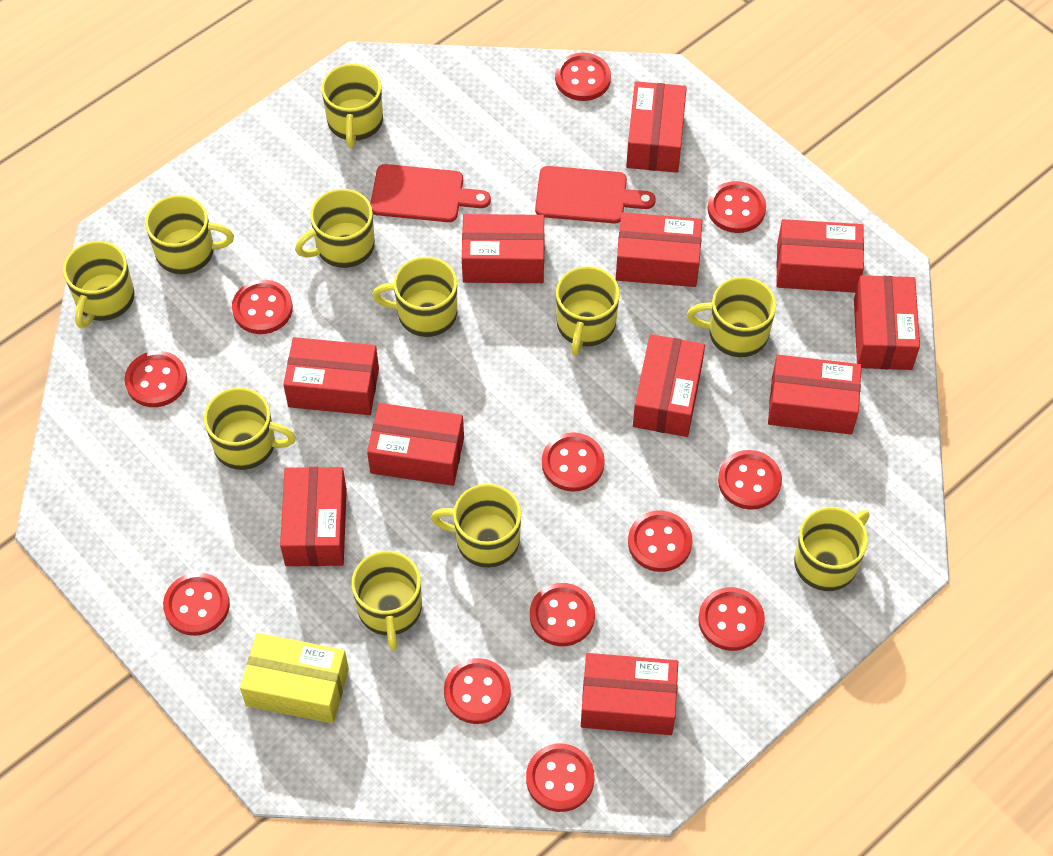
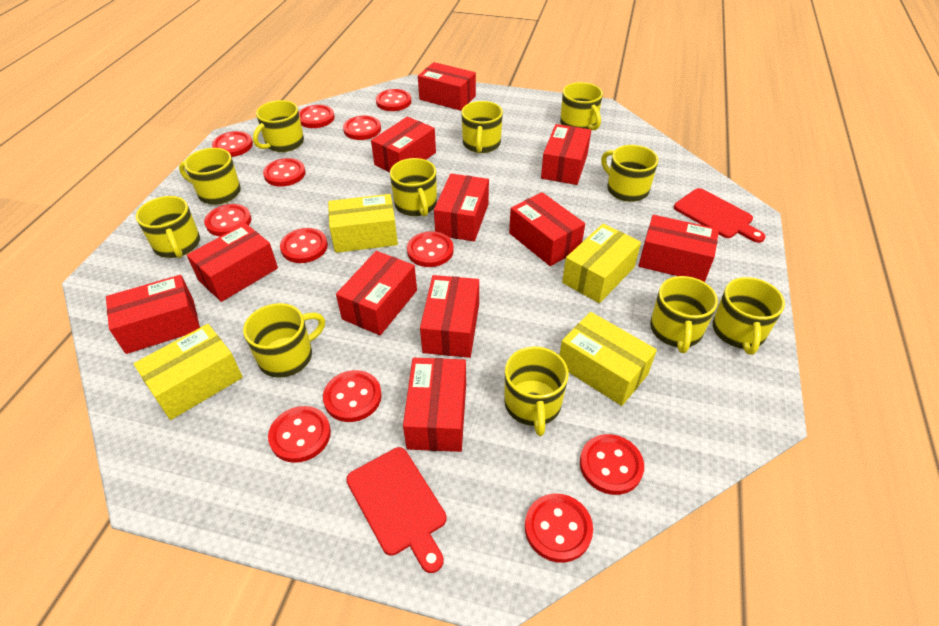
yellow box: 1 -> 4

